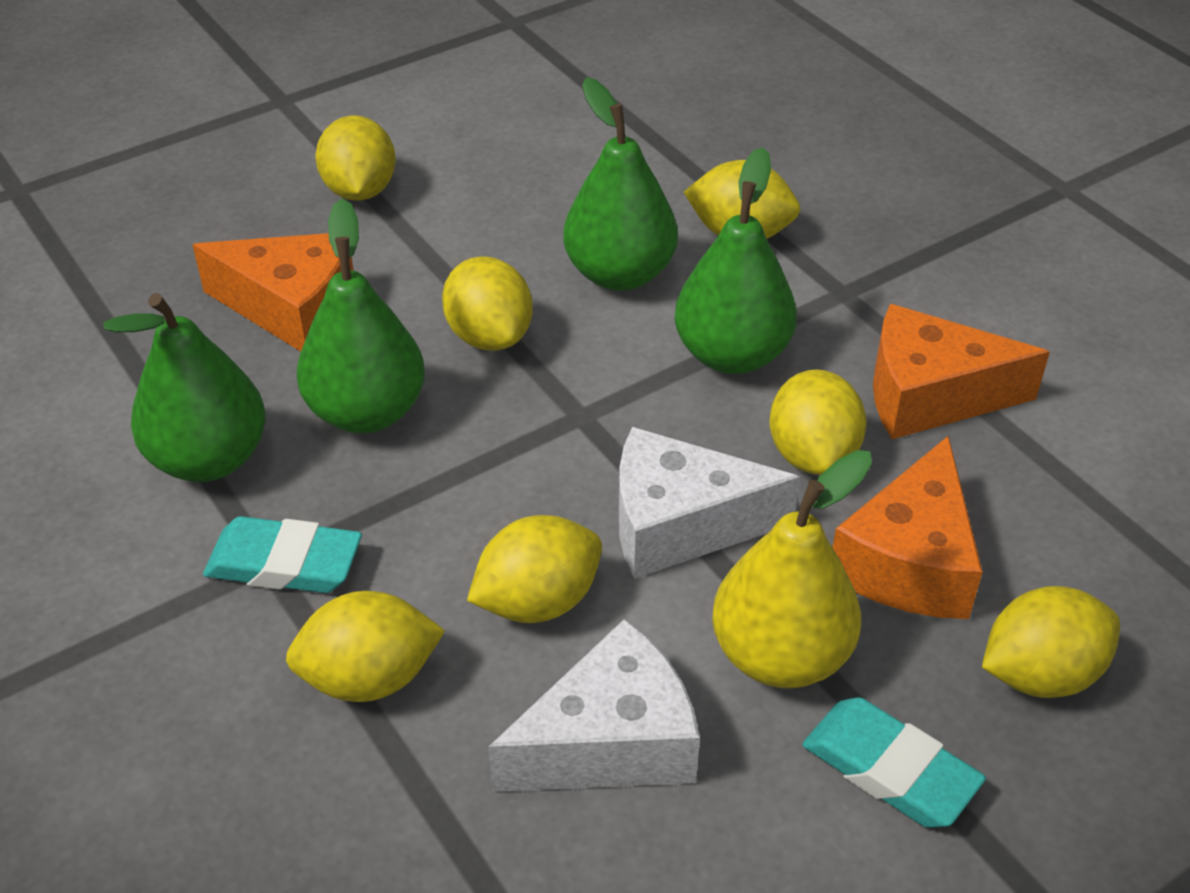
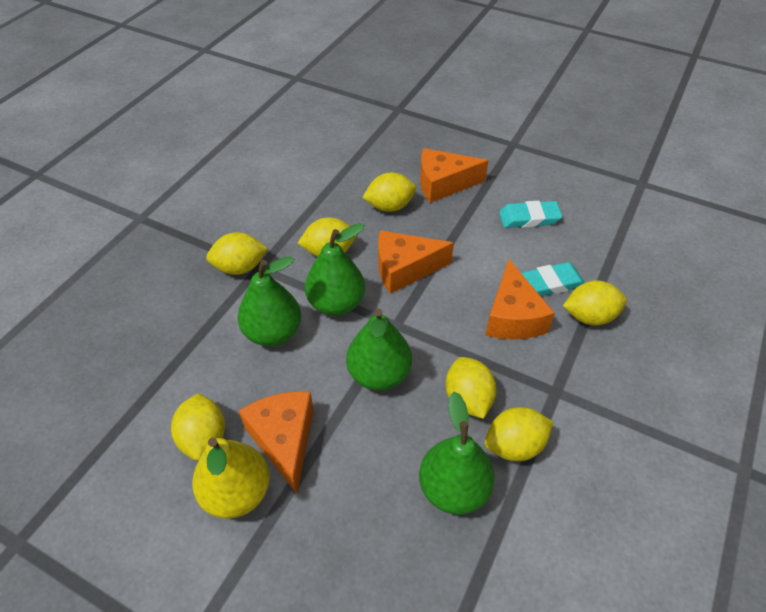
orange cheese: 3 -> 4
white cheese: 2 -> 0

